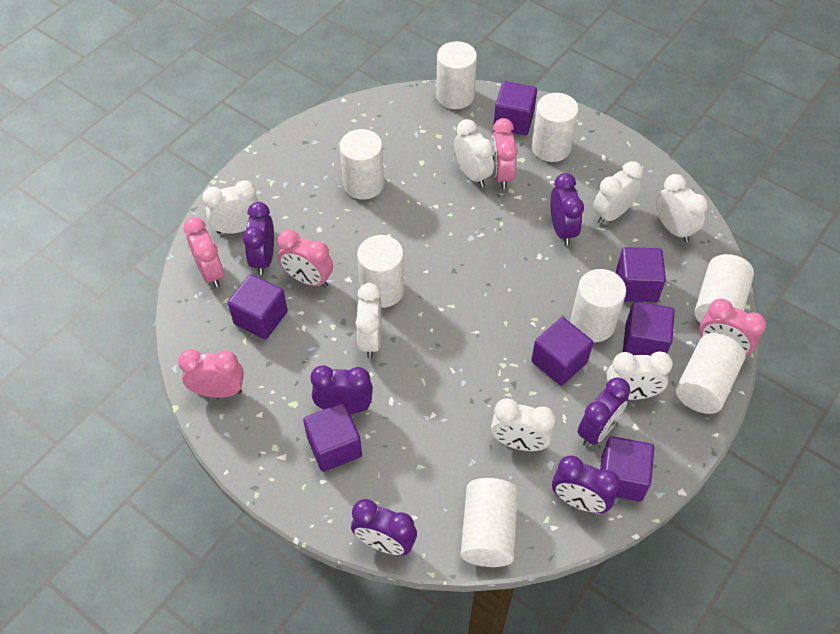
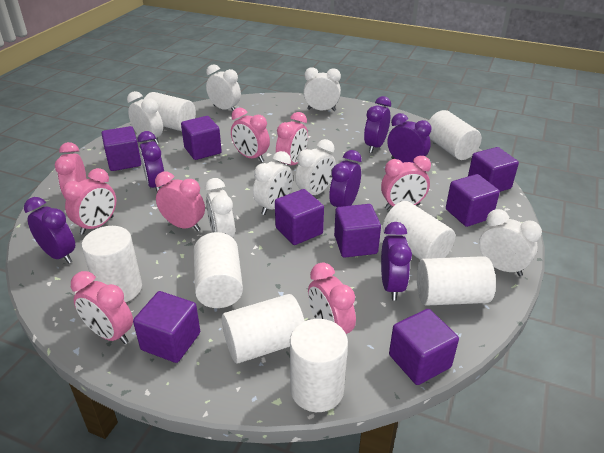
pink clock: 5 -> 8
purple cube: 7 -> 8

